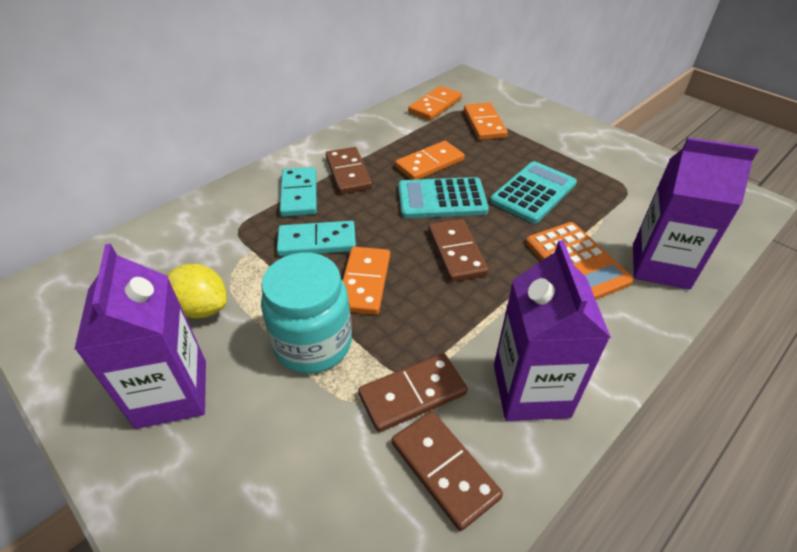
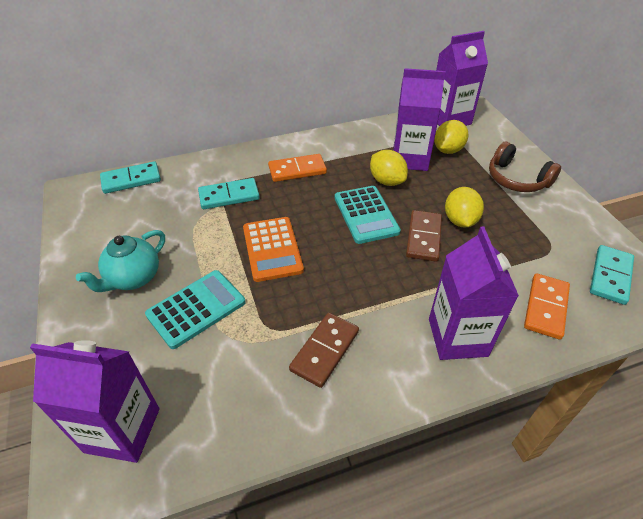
brown domino: 4 -> 2
brown headphones: 0 -> 1
orange domino: 4 -> 2
purple carton: 3 -> 4
turquoise domino: 2 -> 3
turquoise jar: 1 -> 0
turquoise teapot: 0 -> 1
yellow lemon: 1 -> 3

